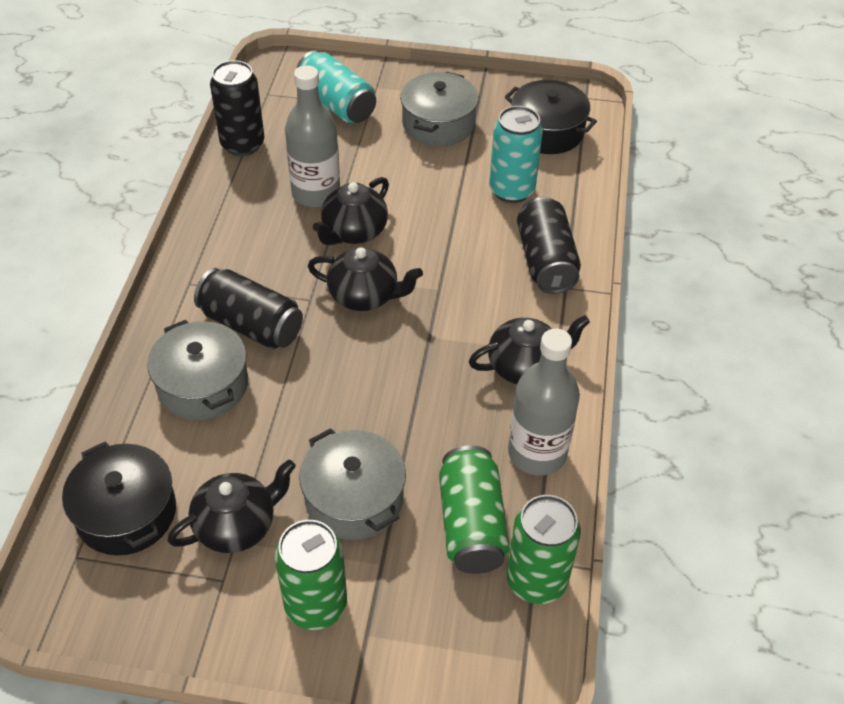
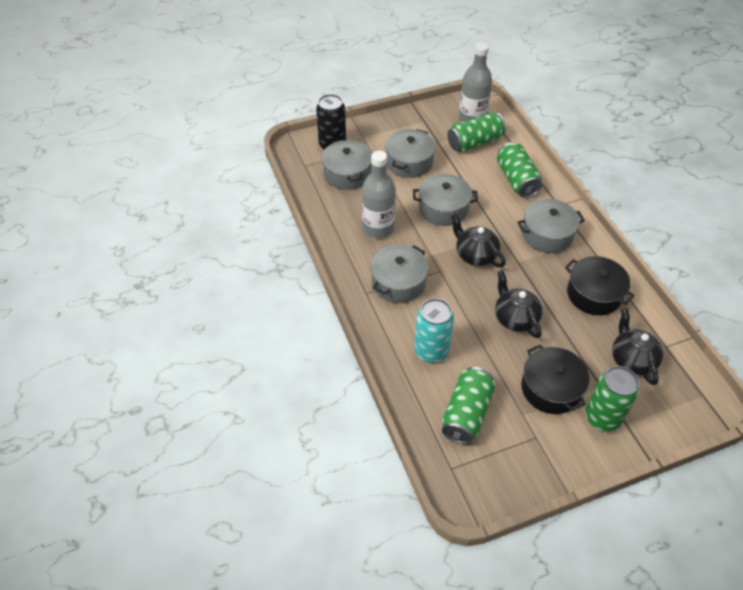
black can: 3 -> 1
black teapot: 4 -> 3
green can: 3 -> 4
grey pot: 3 -> 5
turquoise can: 2 -> 1

